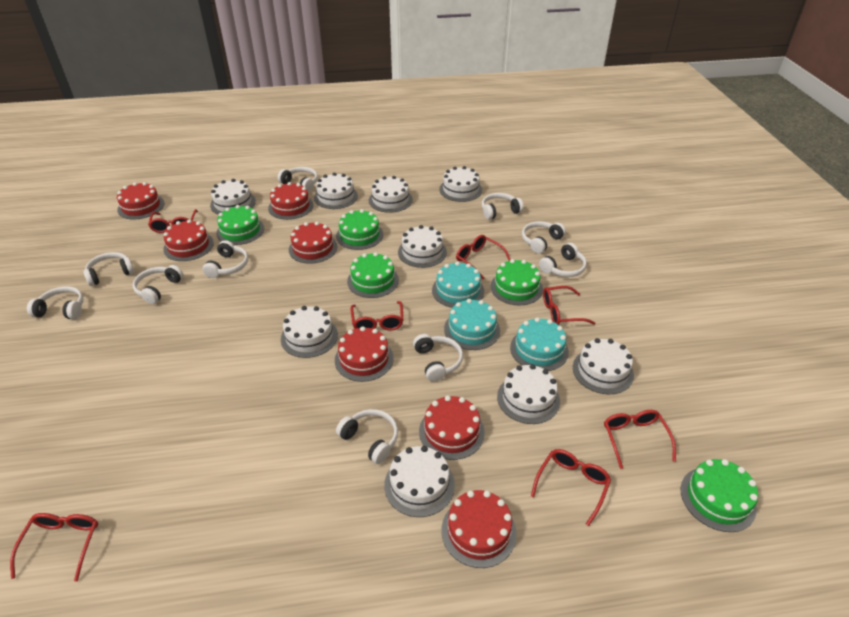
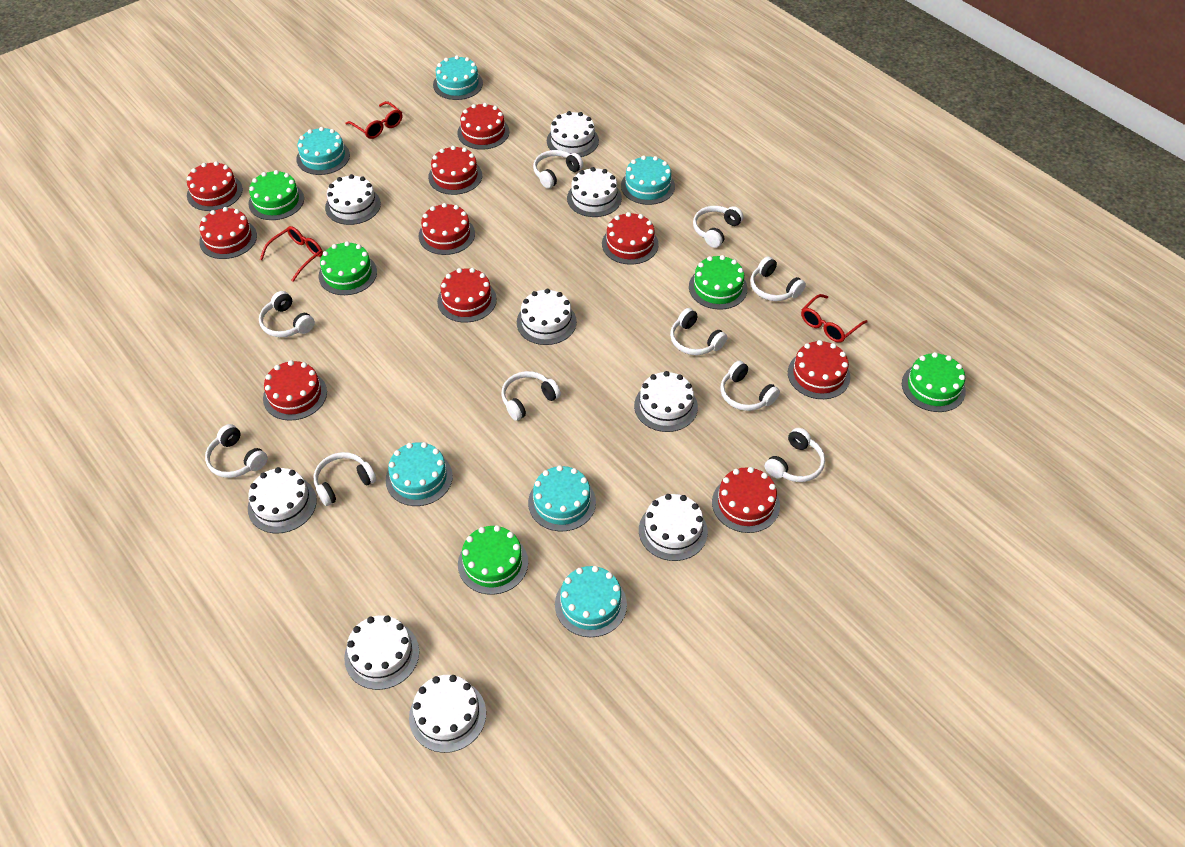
red cake: 7 -> 10
red glasses: 7 -> 3
turquoise cake: 3 -> 6

